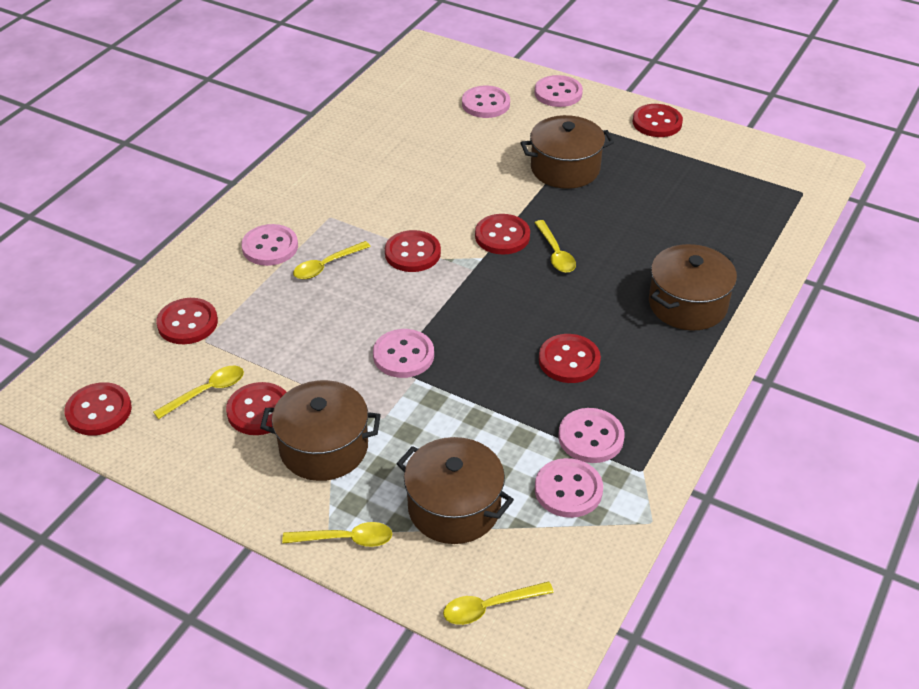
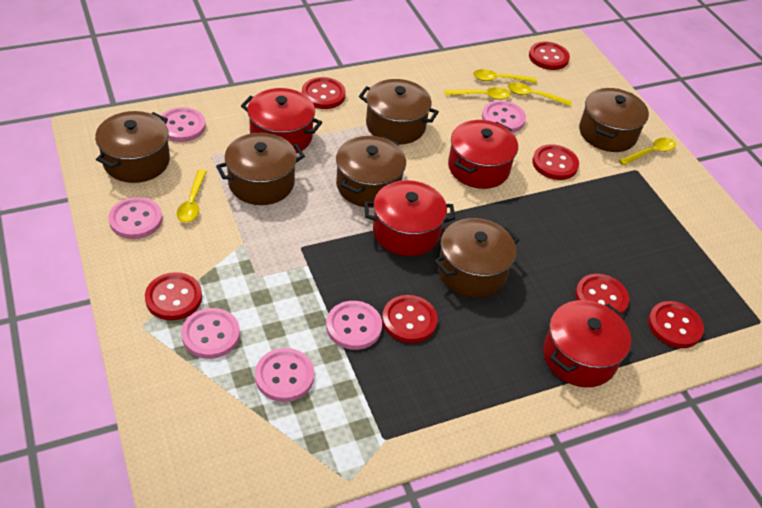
brown pot: 4 -> 6
red pot: 0 -> 4

